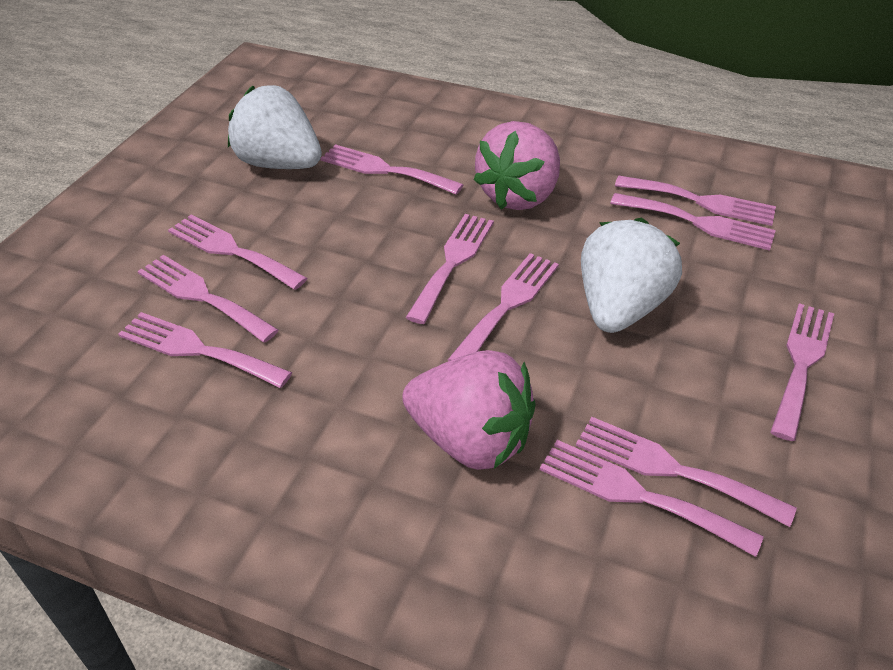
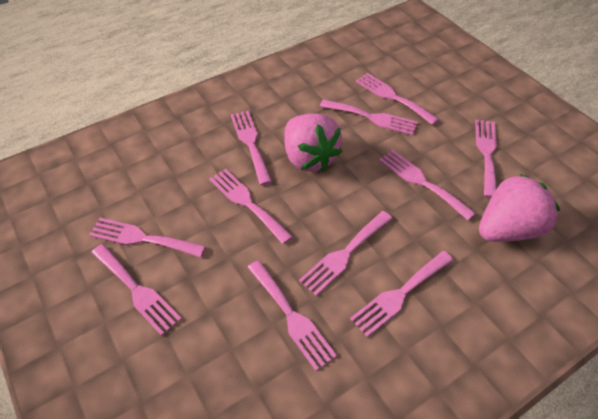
white strawberry: 2 -> 0

